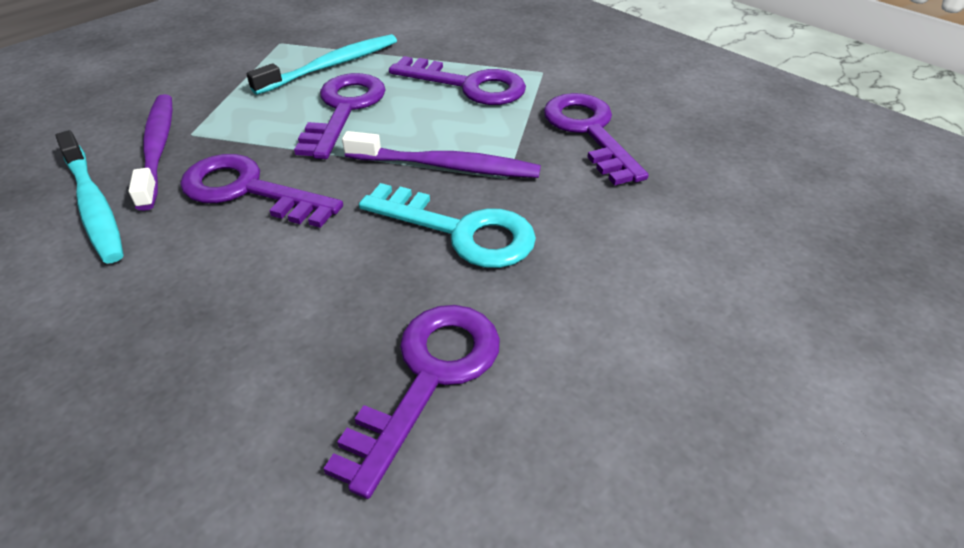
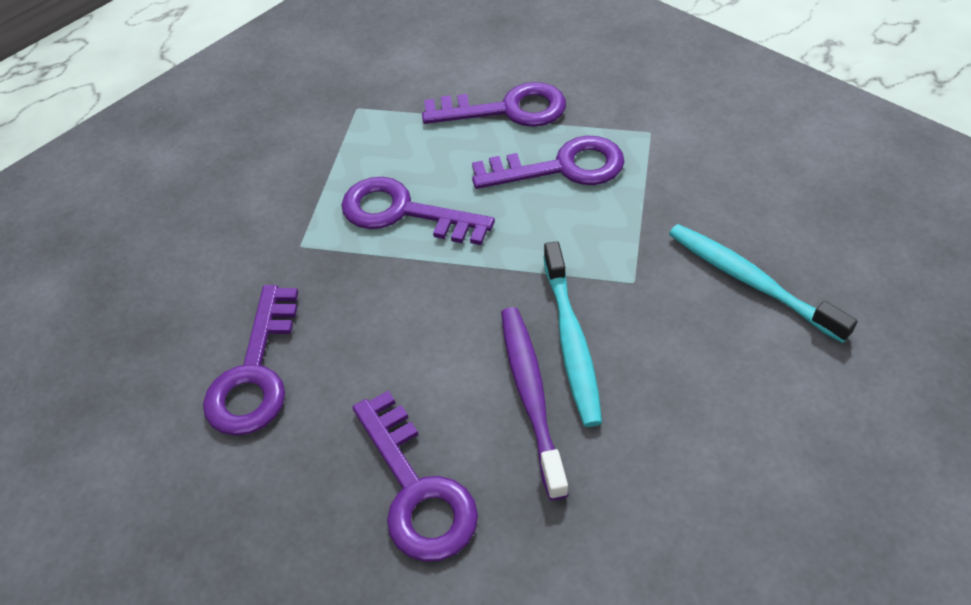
purple toothbrush: 2 -> 1
turquoise key: 1 -> 0

